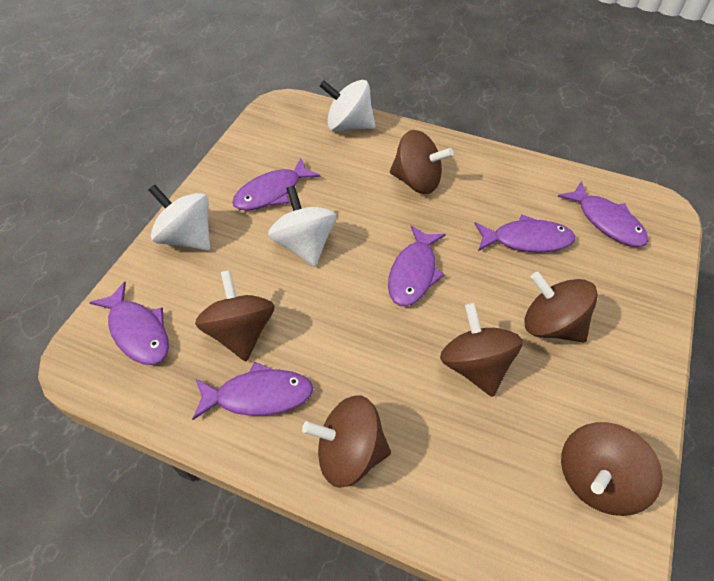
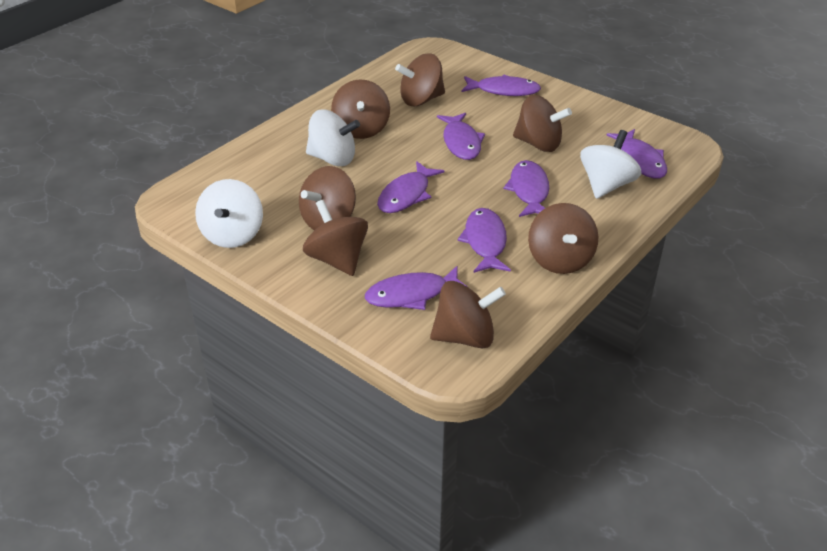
brown spinning top: 6 -> 7
purple fish: 6 -> 7

